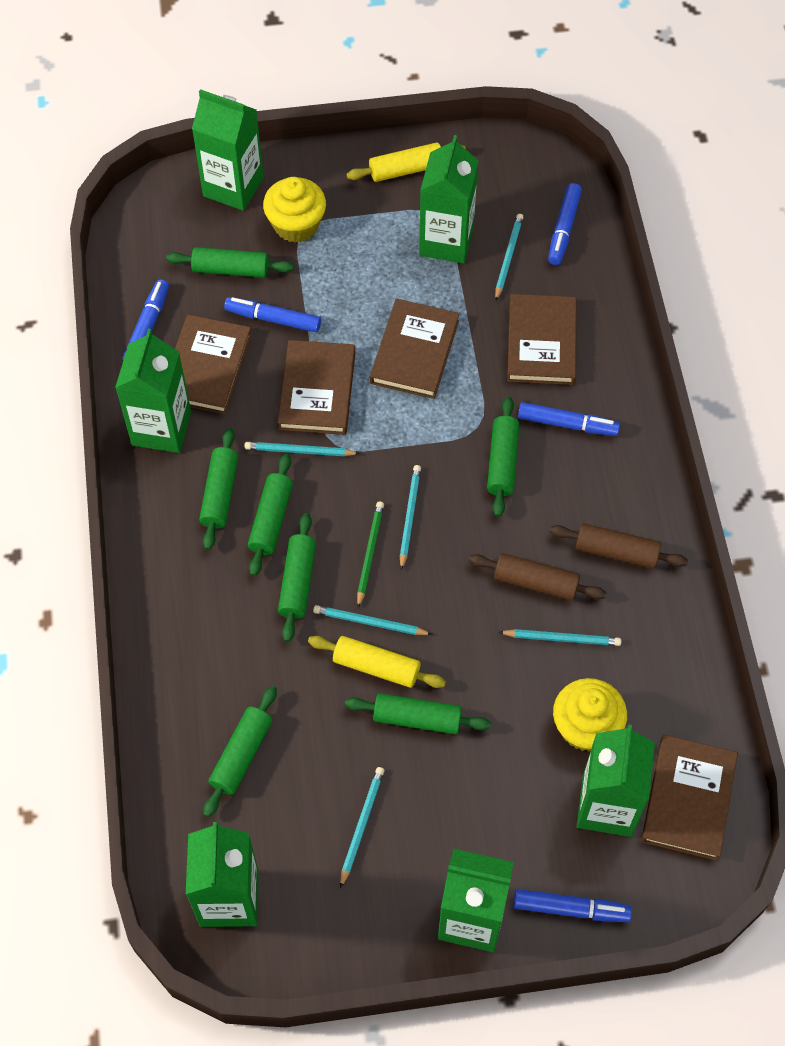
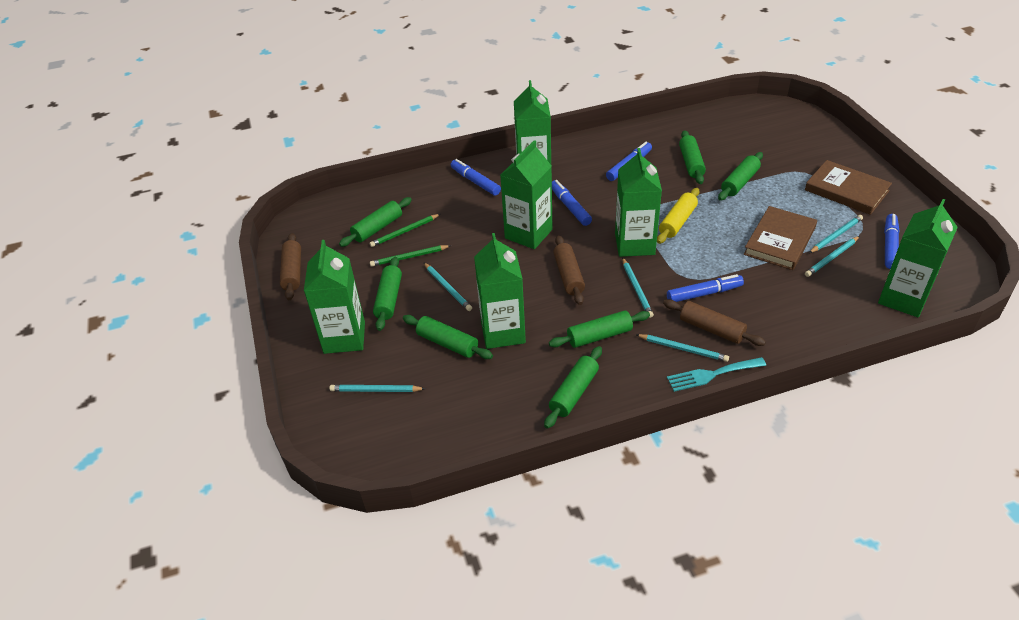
brown book: 5 -> 2
brown rolling pin: 2 -> 3
green pencil: 1 -> 2
turquoise fork: 0 -> 1
yellow cupcake: 2 -> 0
yellow rolling pin: 2 -> 1

